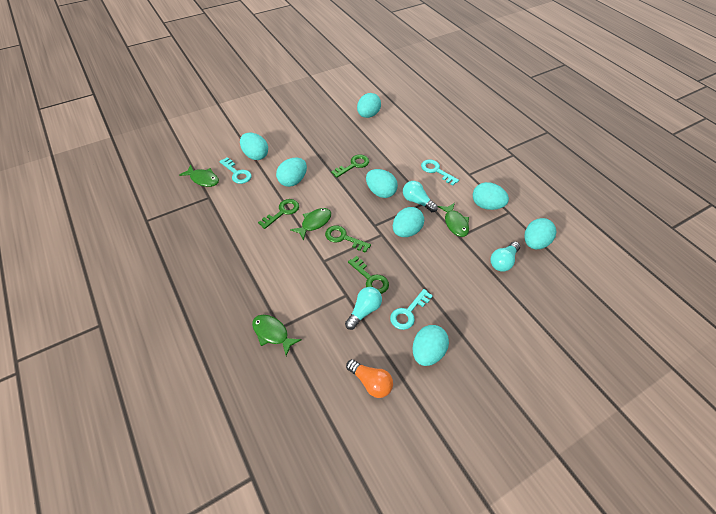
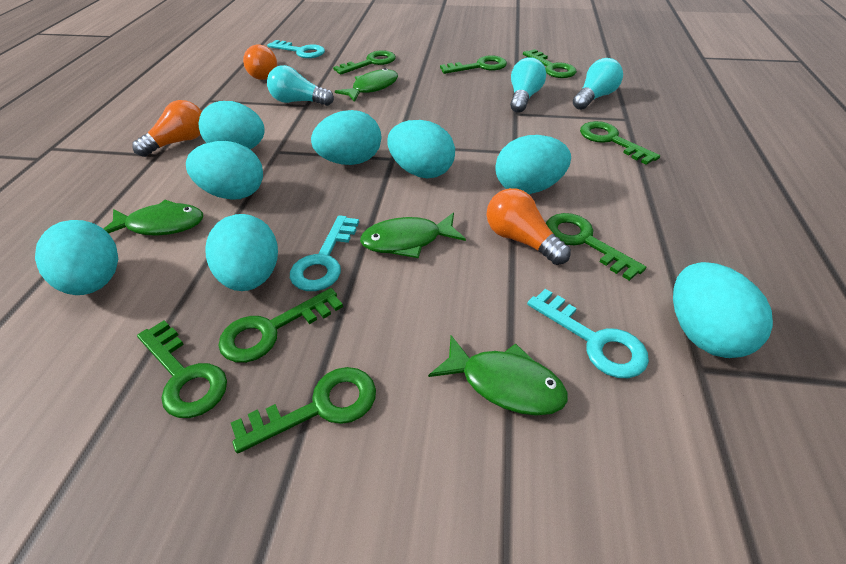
green key: 4 -> 8
orange light bulb: 1 -> 3

